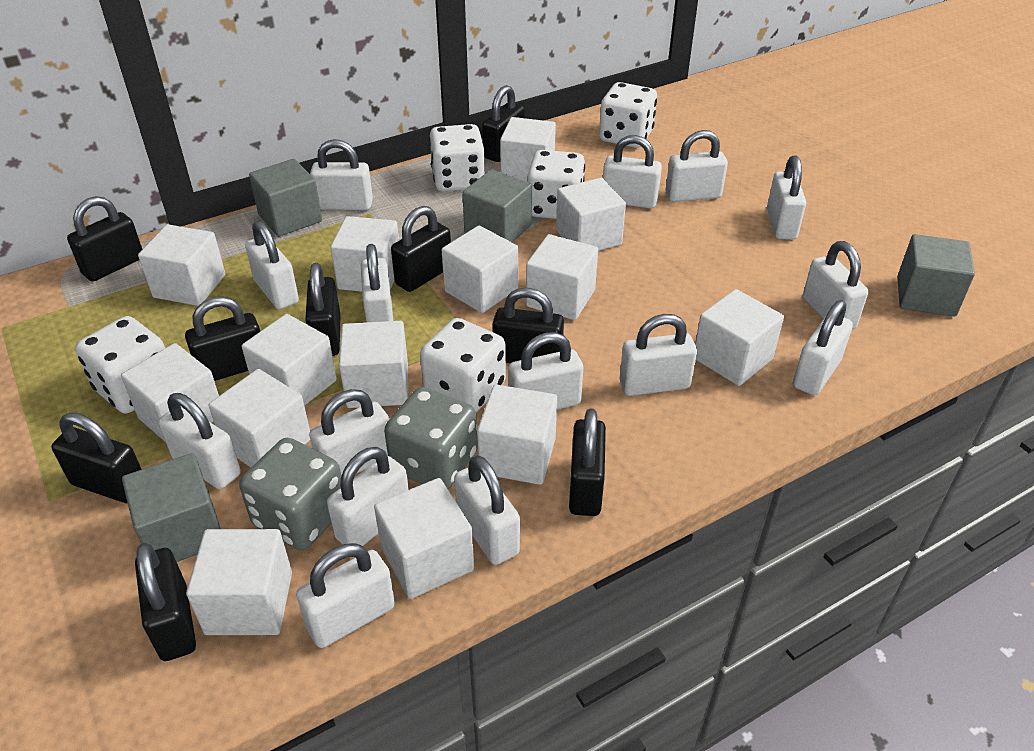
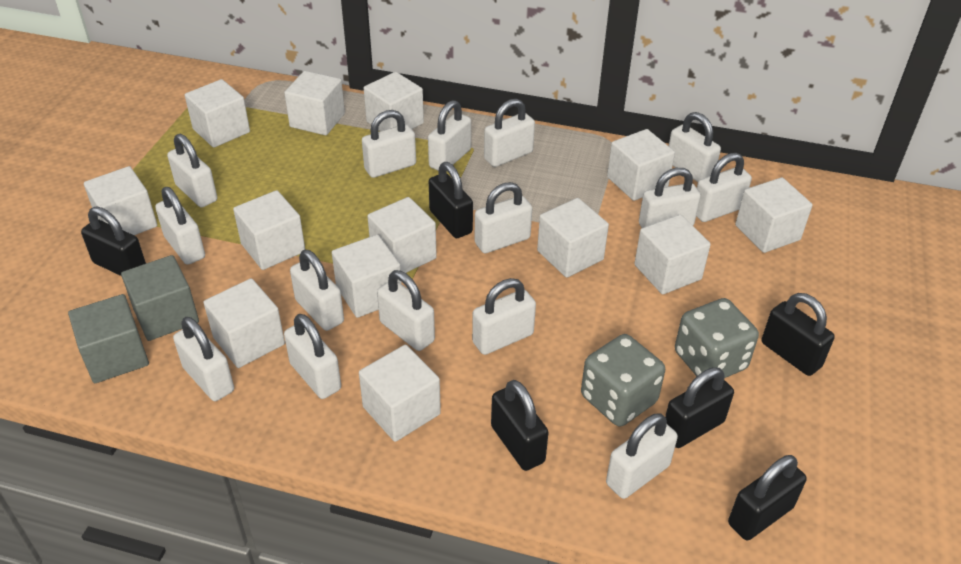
black padlock: 9 -> 6
grey cube: 4 -> 2
white cube: 14 -> 13
white dice: 5 -> 0

